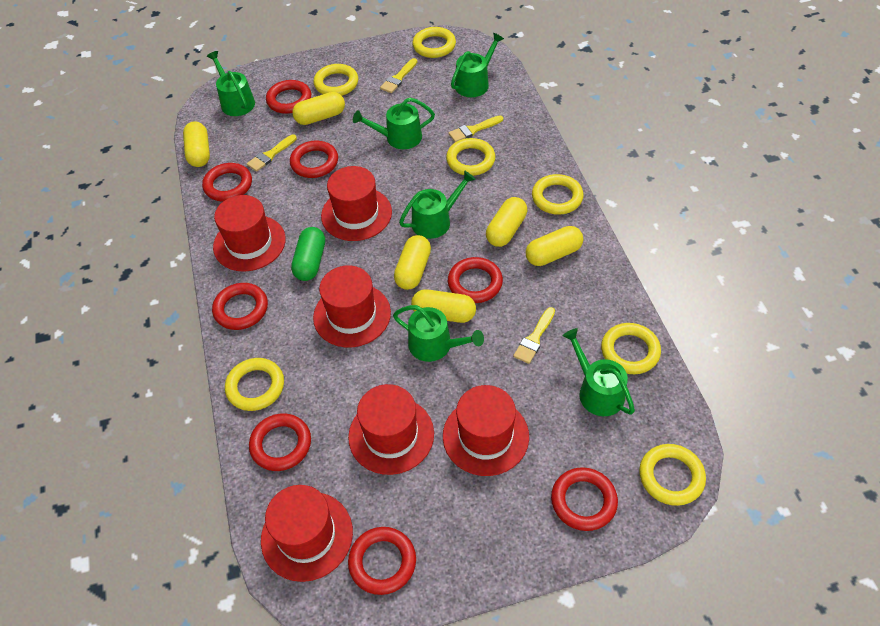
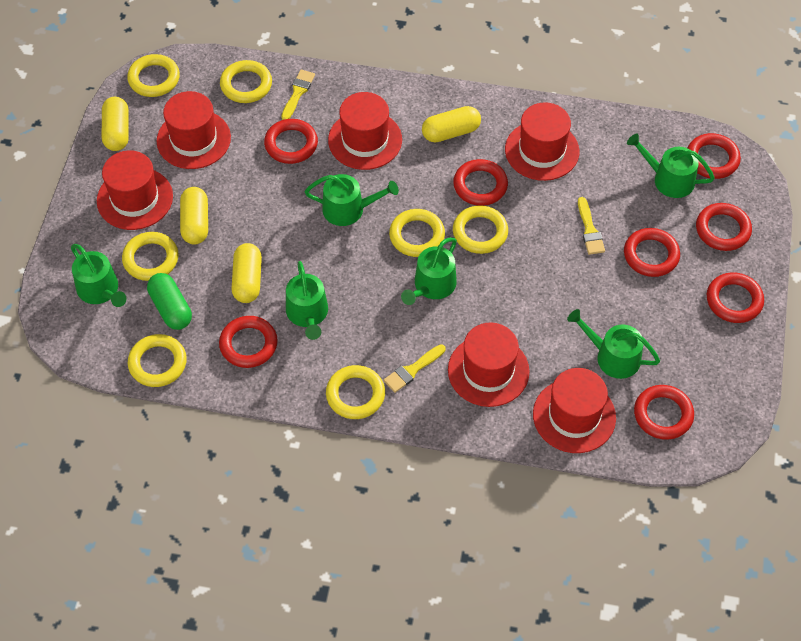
yellow brush: 4 -> 3
yellow capsule: 6 -> 4

